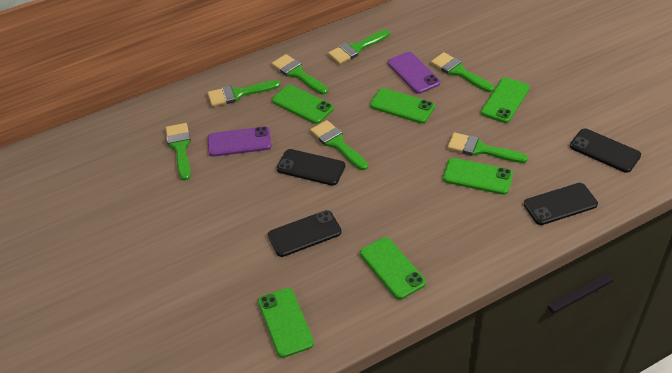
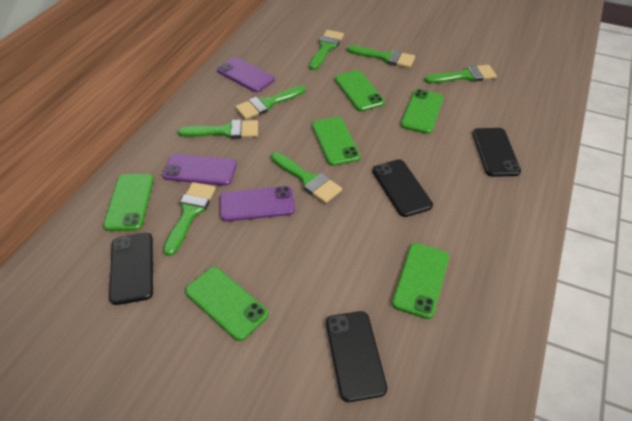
purple phone: 2 -> 3

